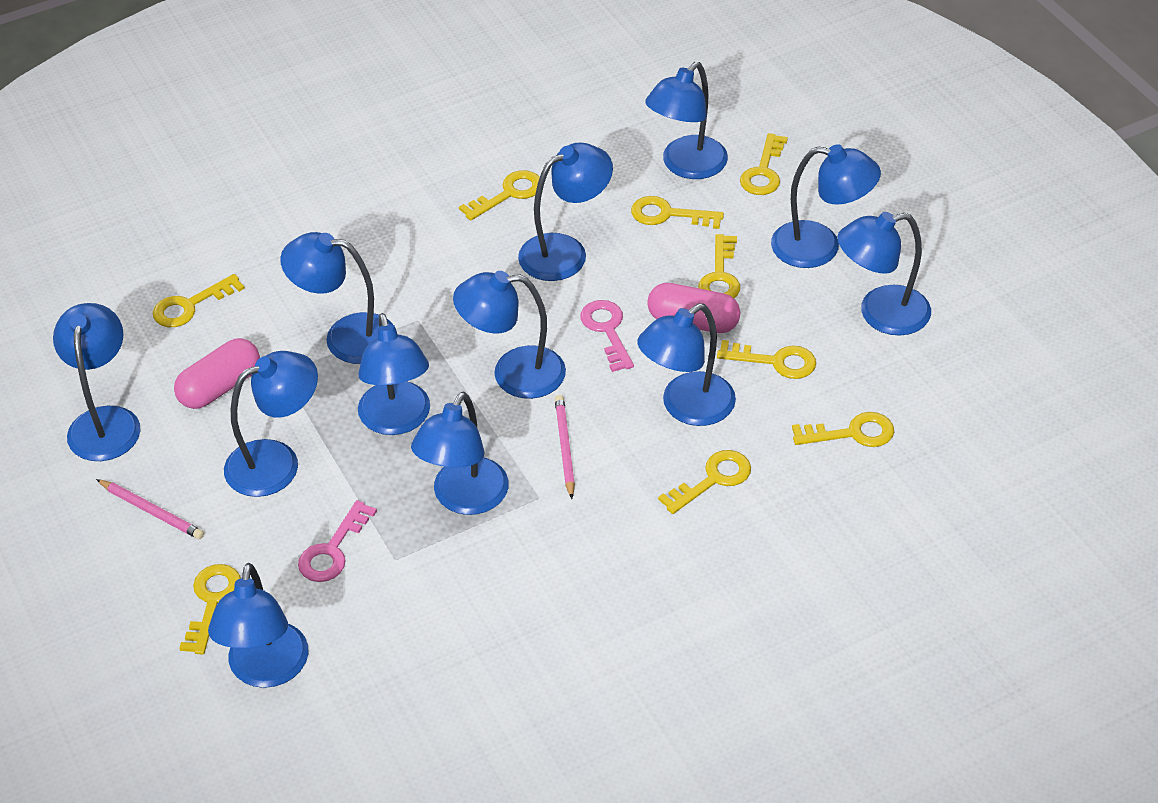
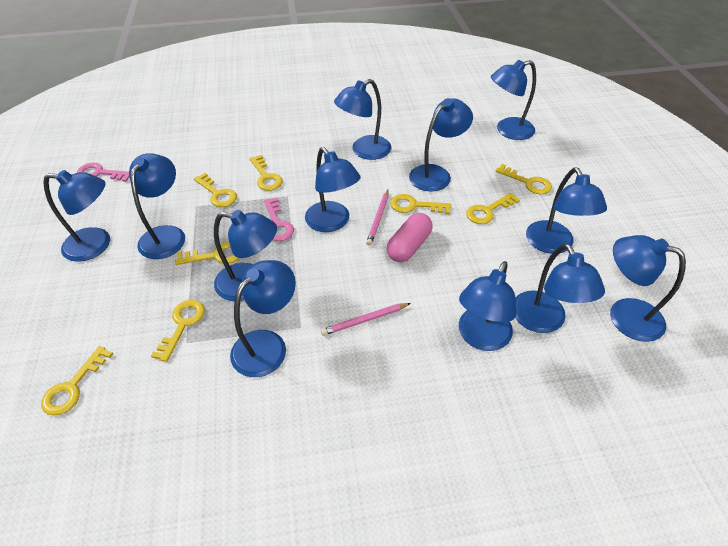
pink capsule: 2 -> 1
yellow key: 9 -> 8

